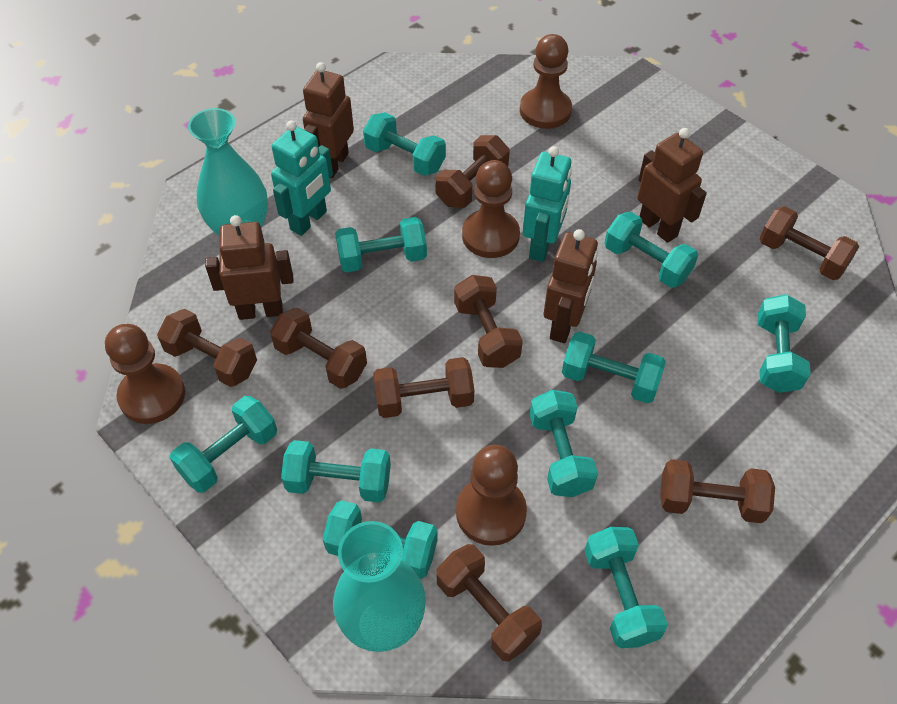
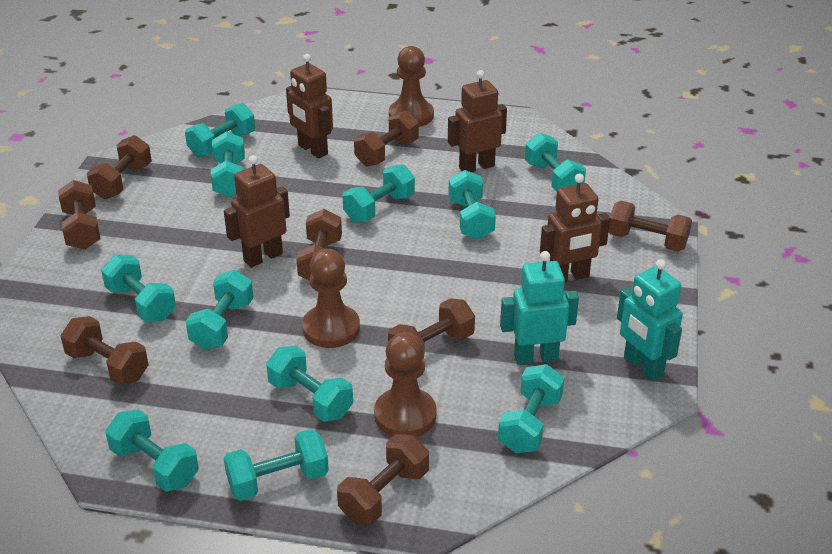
brown pawn: 4 -> 3
turquoise dumbbell: 10 -> 11
turquoise vase: 2 -> 0

